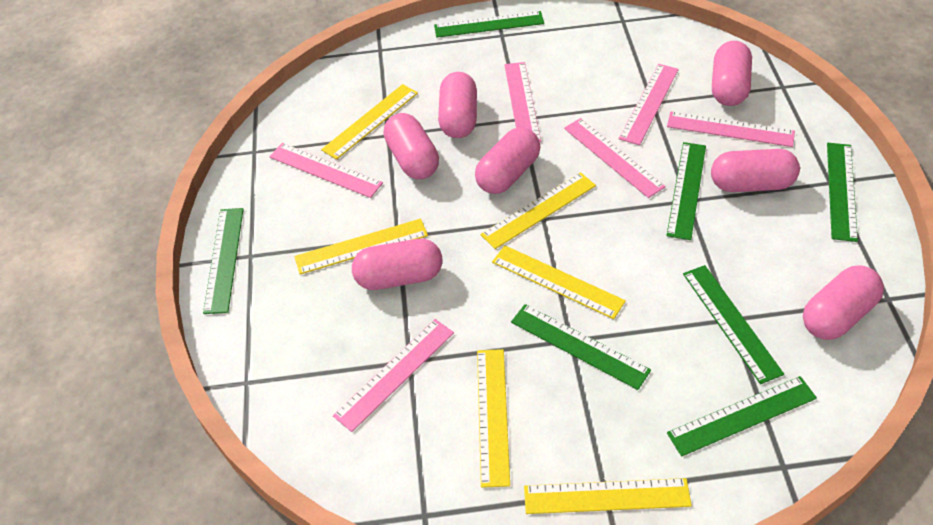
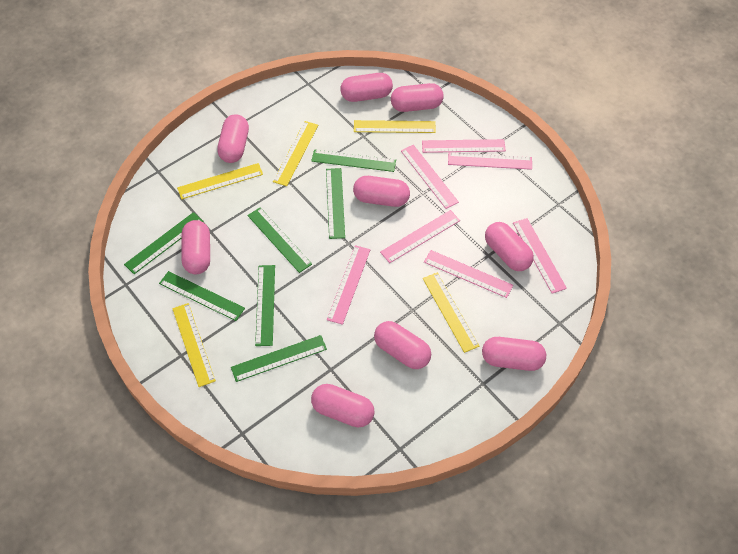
pink capsule: 7 -> 9
pink ruler: 6 -> 7
yellow ruler: 6 -> 5

